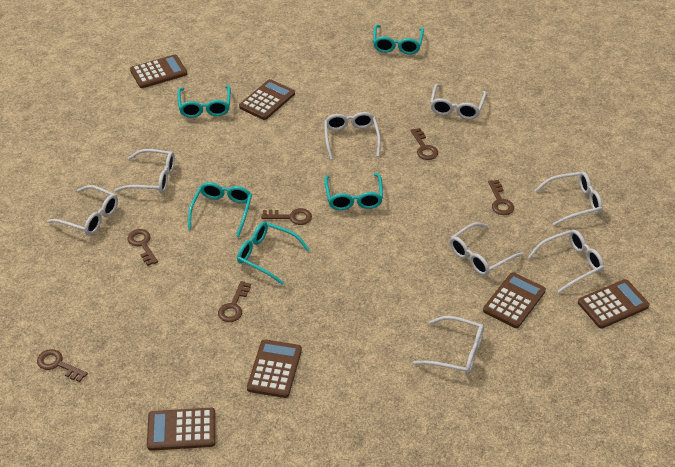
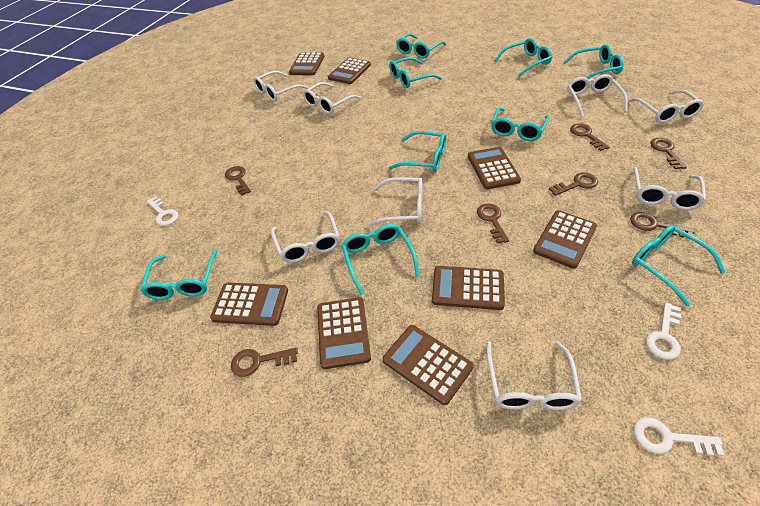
brown calculator: 6 -> 8
brown key: 6 -> 7
turquoise glasses: 5 -> 9
white key: 0 -> 3

